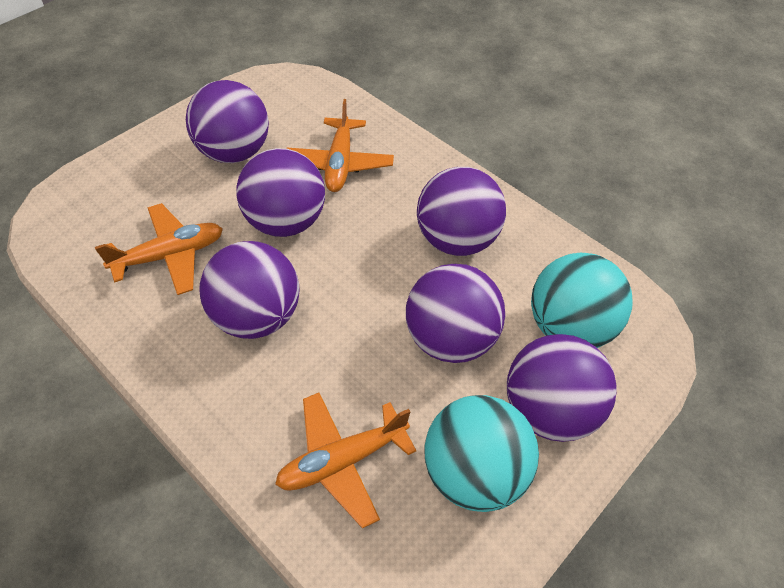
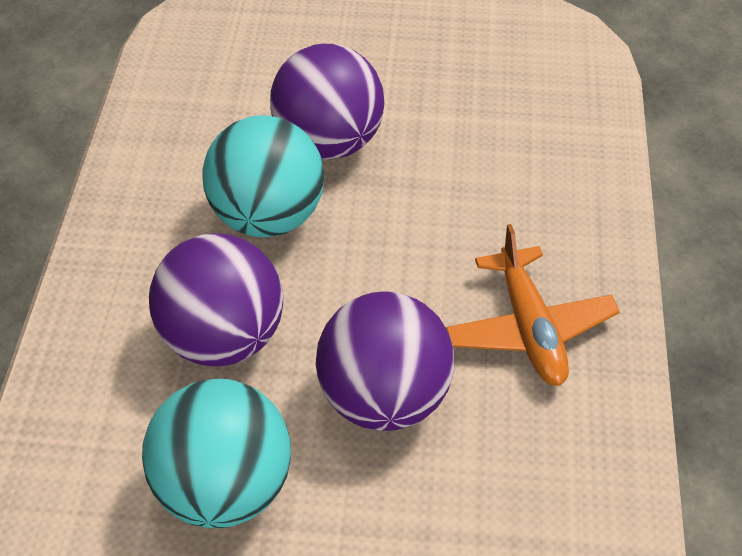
orange plane: 3 -> 1
purple ball: 6 -> 3

